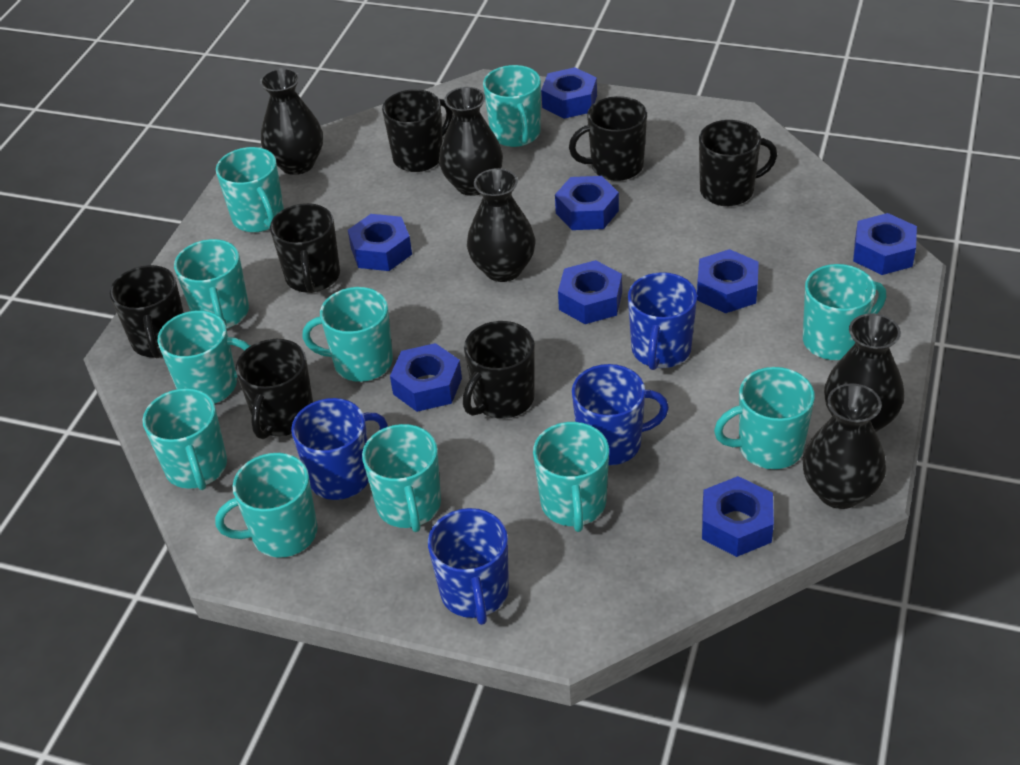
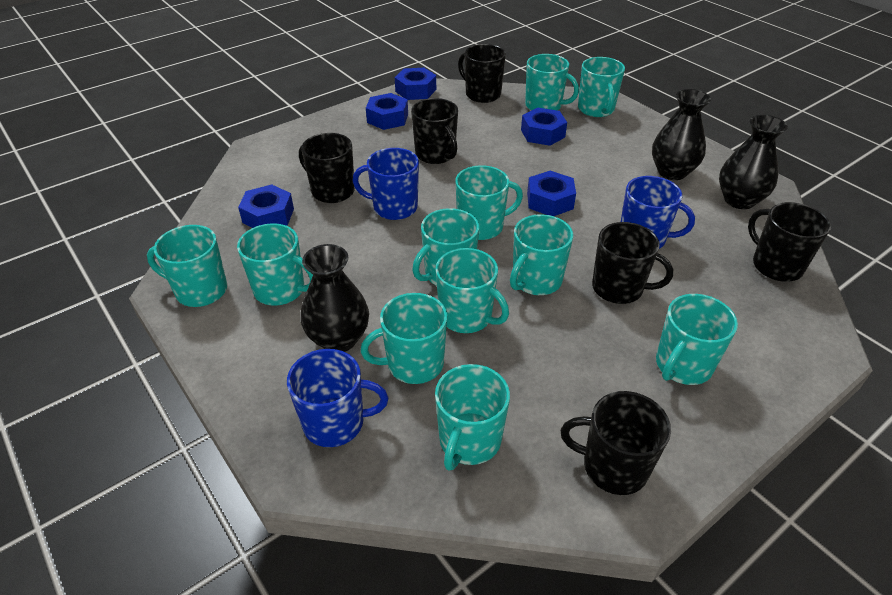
black mug: 7 -> 6
black vase: 5 -> 3
blue mug: 4 -> 3
blue nut: 8 -> 5

